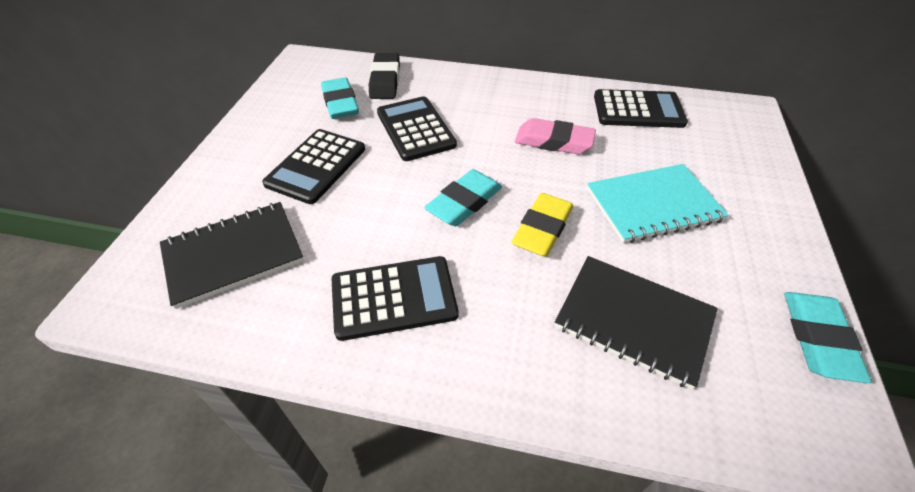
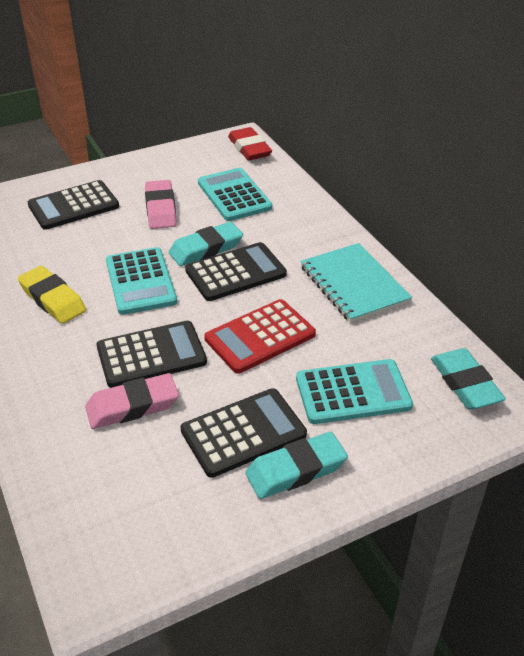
black eraser: 1 -> 0
black notebook: 2 -> 0
pink eraser: 1 -> 2
red calculator: 0 -> 1
red eraser: 0 -> 1
turquoise calculator: 0 -> 3

